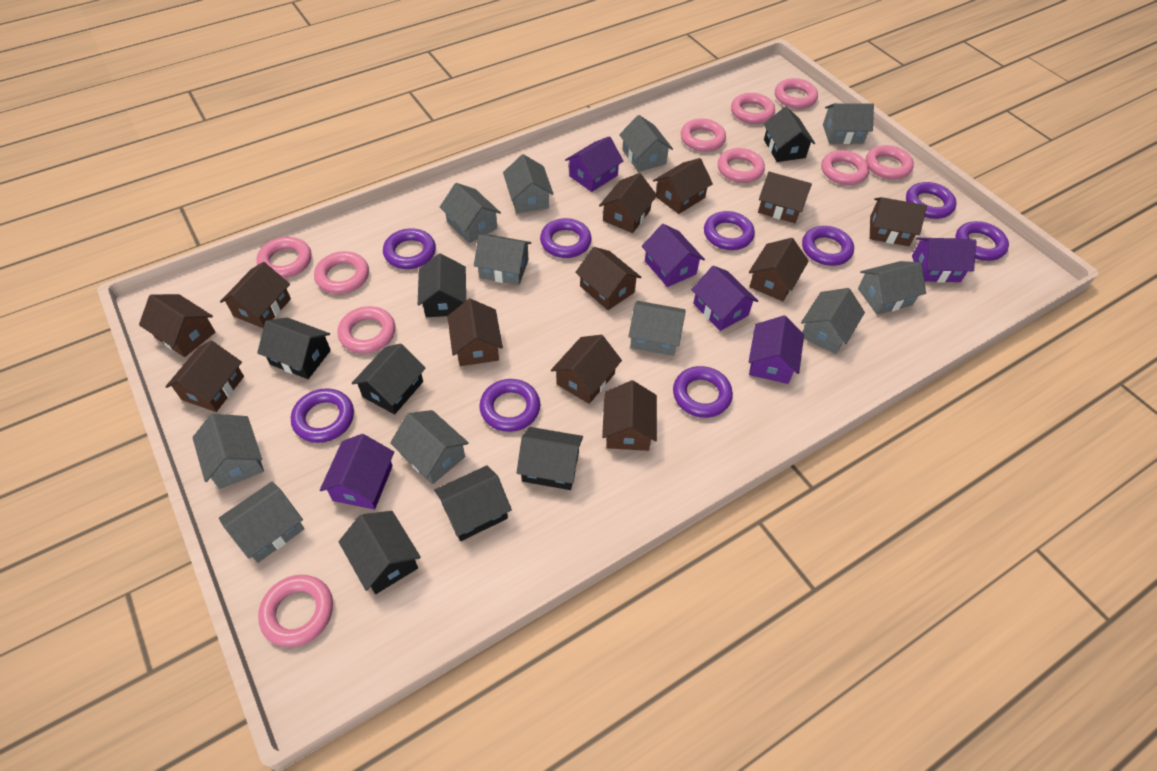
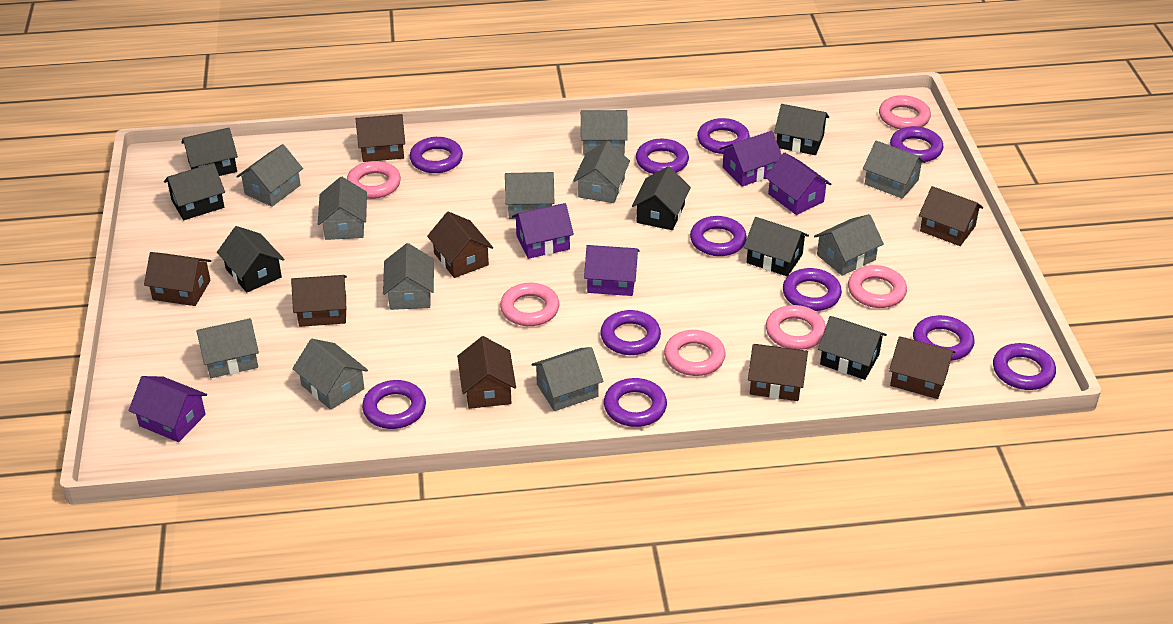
brown house: 12 -> 8
pink ring: 10 -> 6
purple house: 6 -> 5
purple ring: 9 -> 11

